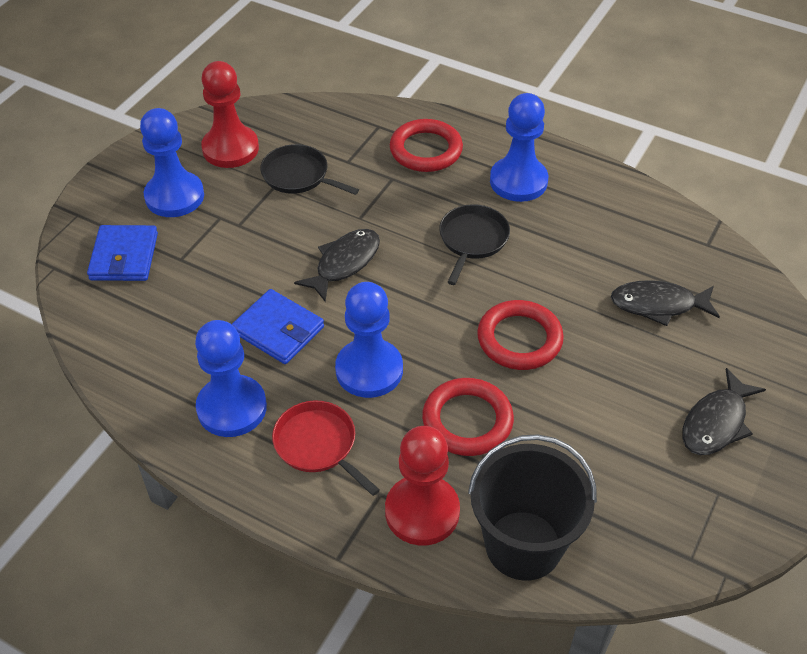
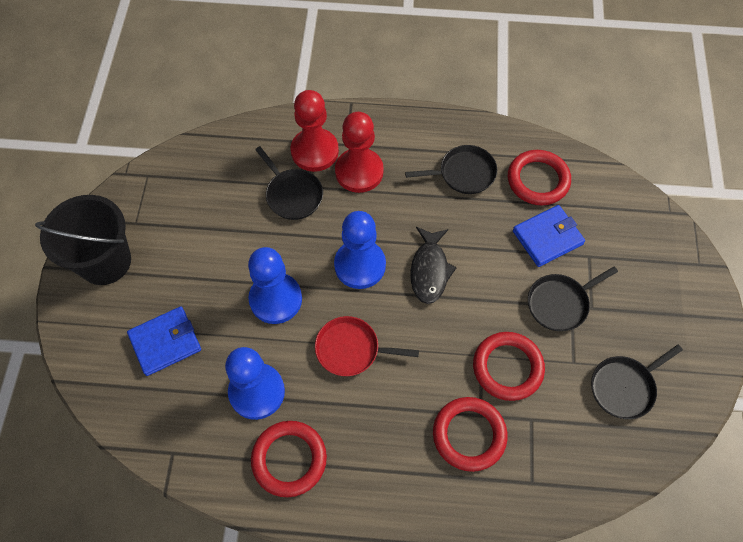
black fish: 3 -> 1
black pan: 2 -> 4
blue pawn: 4 -> 3
red ring: 3 -> 4

